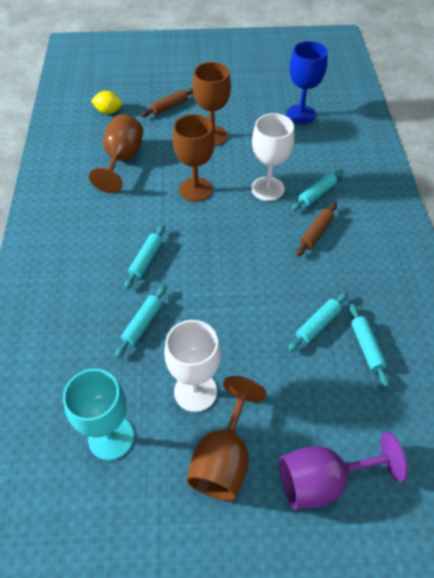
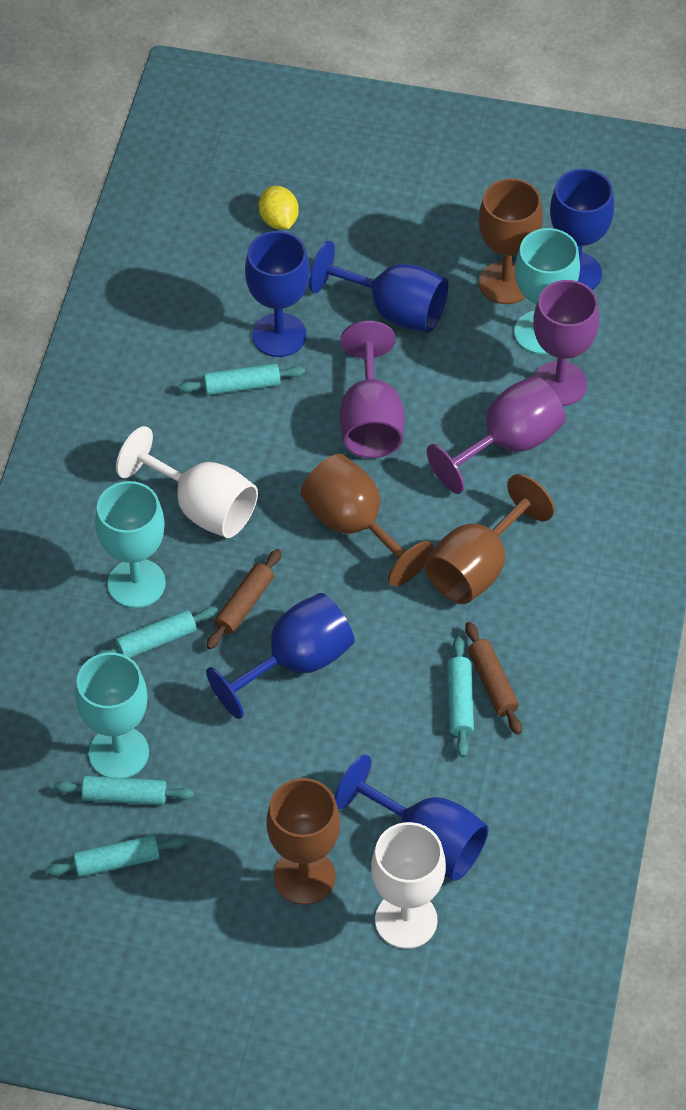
blue goblet: 1 -> 5
purple goblet: 1 -> 3
turquoise goblet: 1 -> 3

